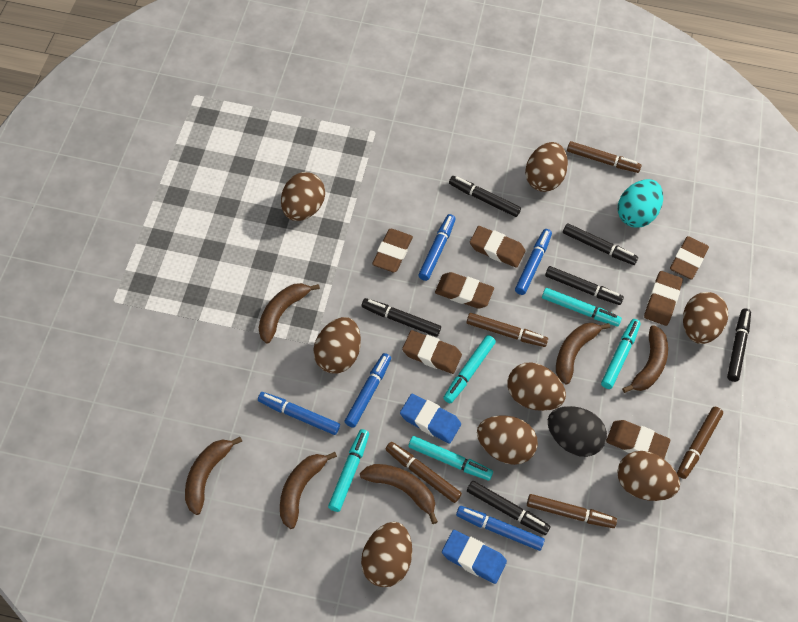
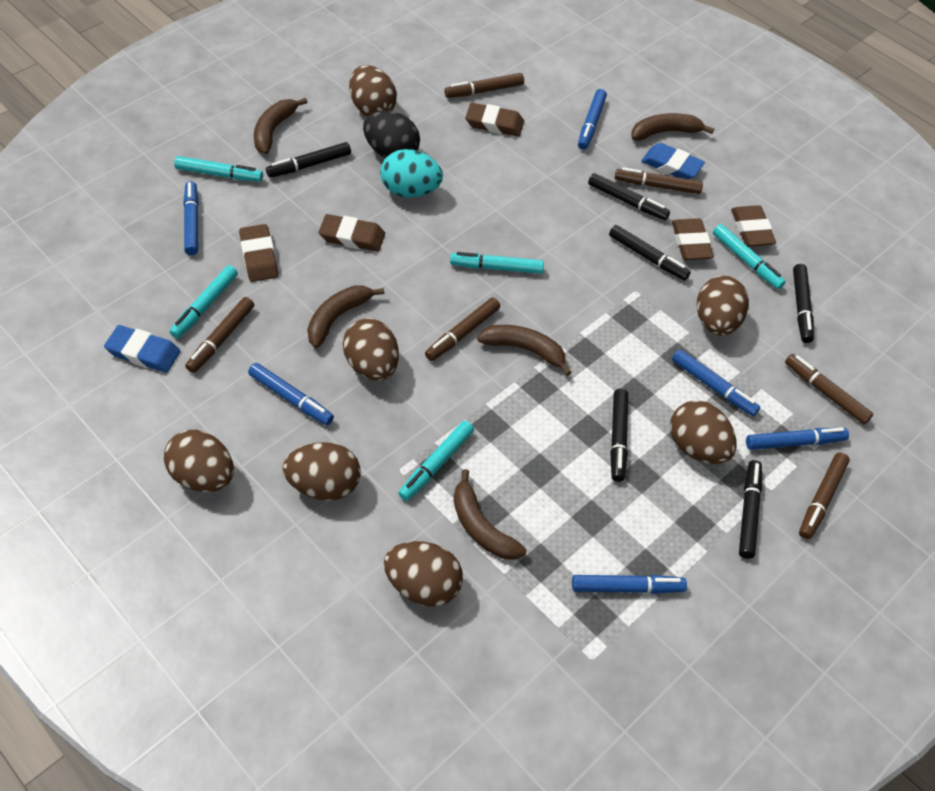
blue marker: 5 -> 6
brown banana: 6 -> 5
brown egg: 8 -> 7
brown eraser: 7 -> 5
brown marker: 5 -> 6

